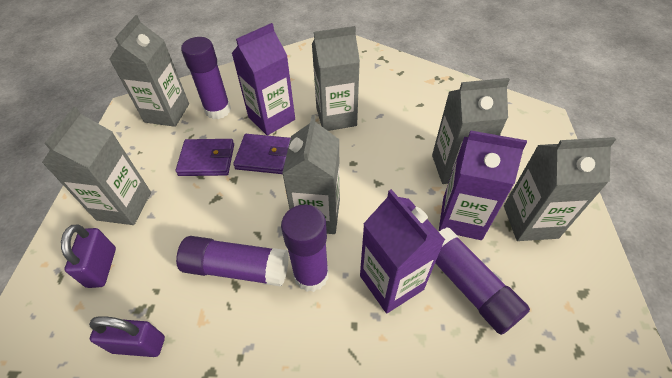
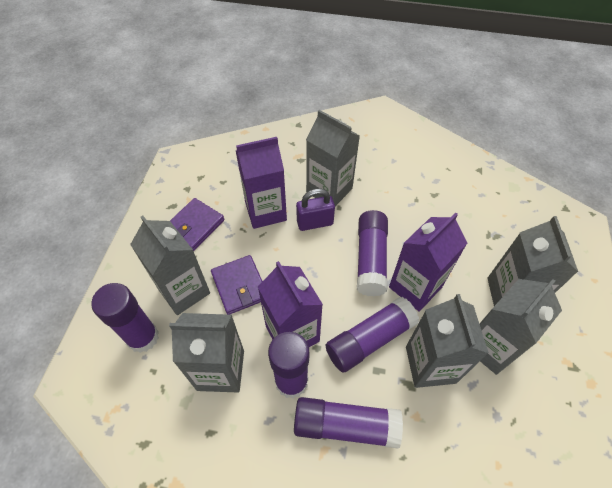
purple glue stick: 4 -> 5
purple padlock: 2 -> 1

